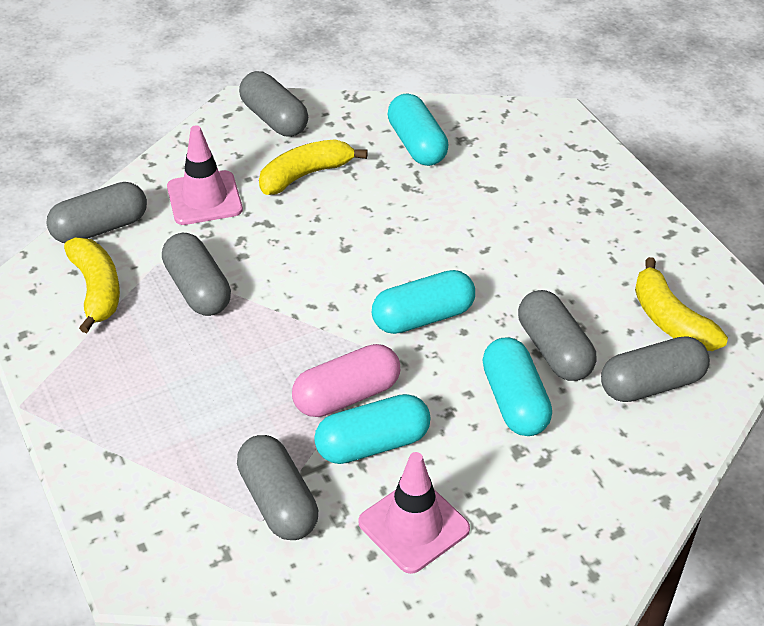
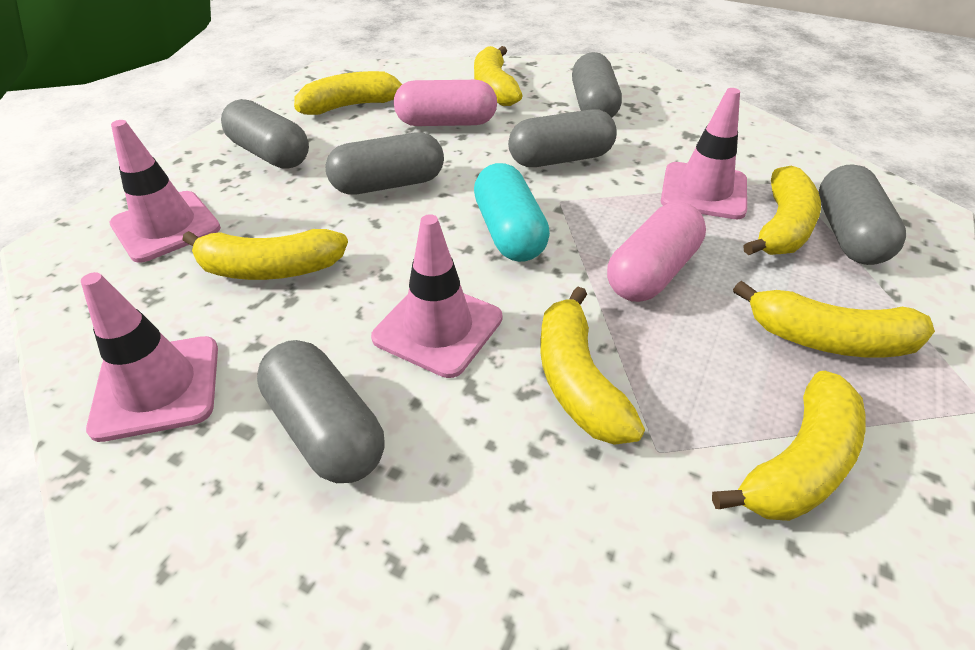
pink capsule: 1 -> 2
pink traffic cone: 2 -> 4
turquoise capsule: 4 -> 1
yellow banana: 3 -> 7

